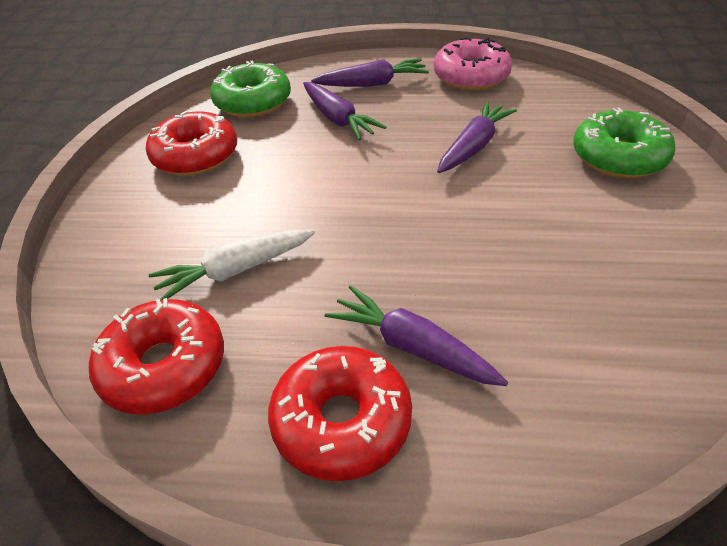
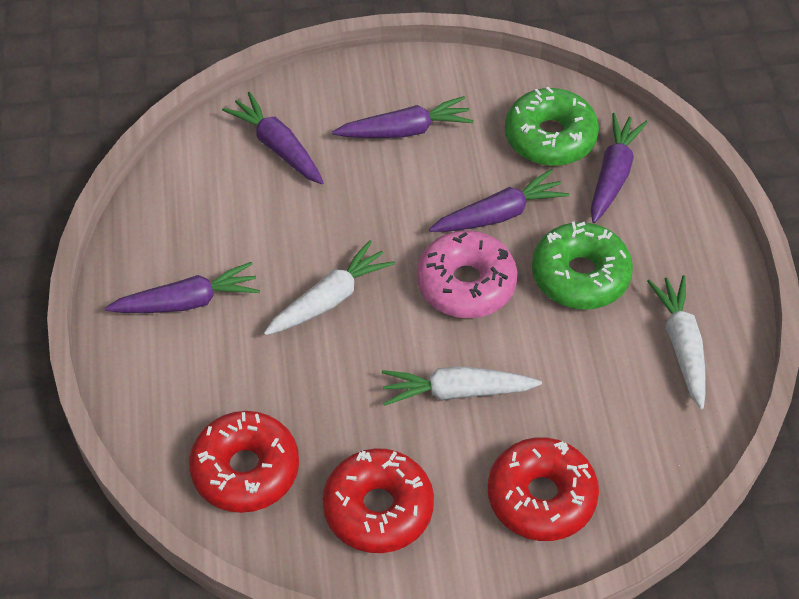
purple carrot: 4 -> 5
white carrot: 1 -> 3

